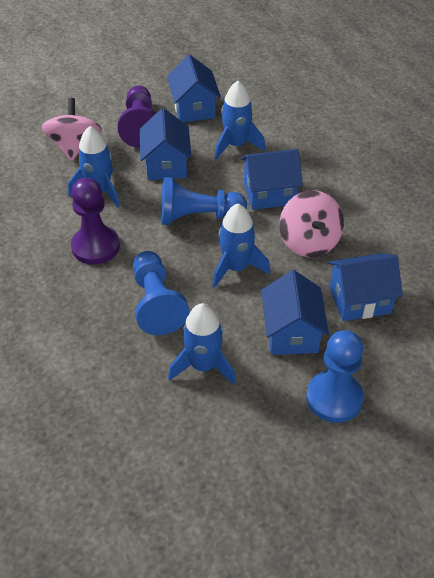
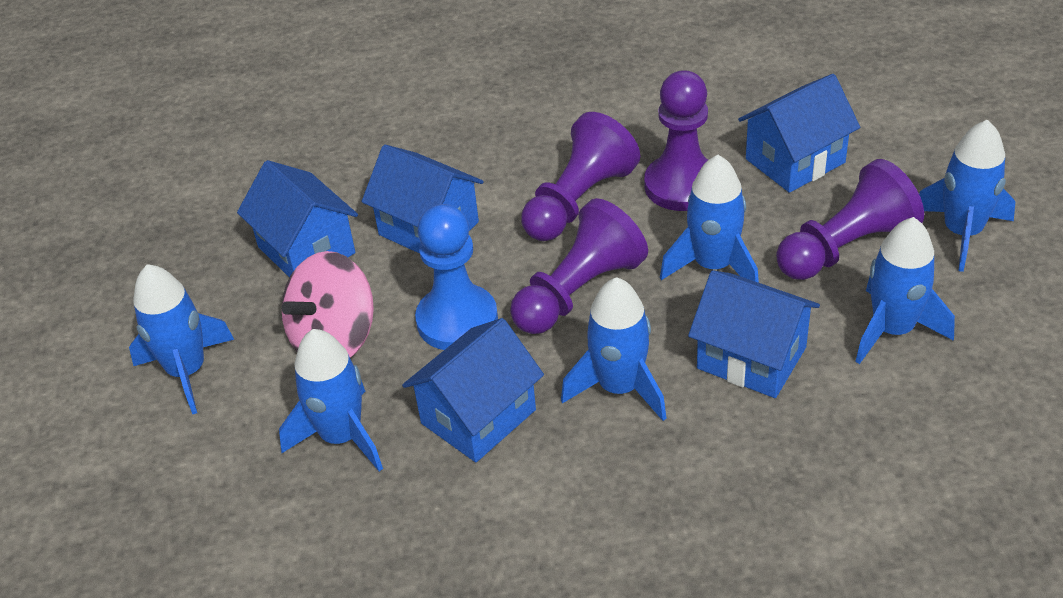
blue pawn: 3 -> 1
blue rocket: 4 -> 6
pink spinning top: 2 -> 1
purple pawn: 2 -> 4

